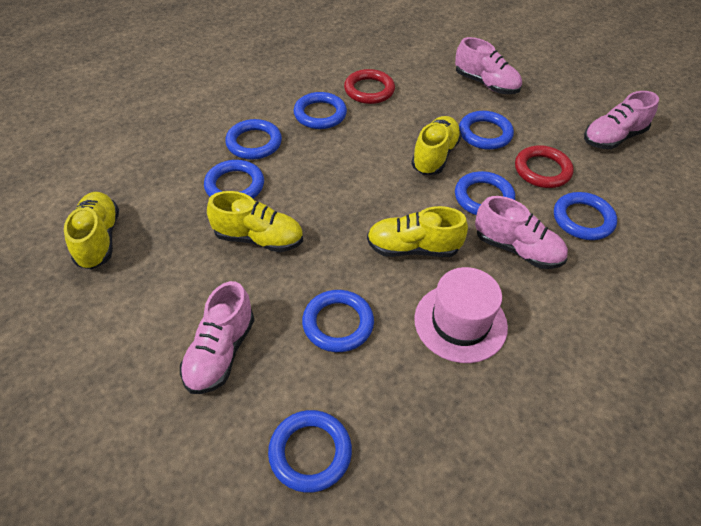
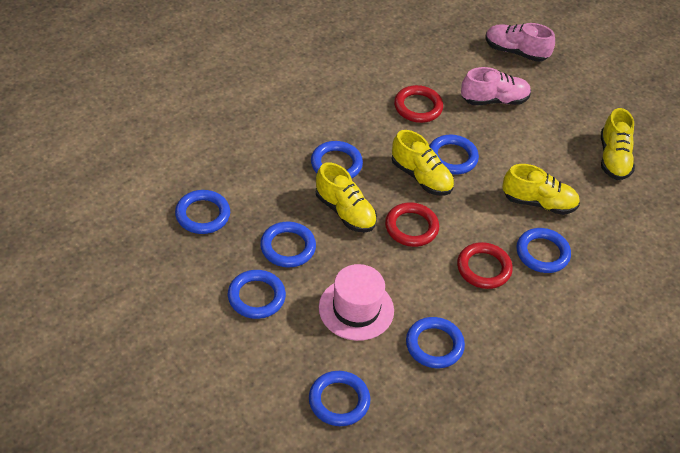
pink shoe: 4 -> 2
red ring: 2 -> 3

